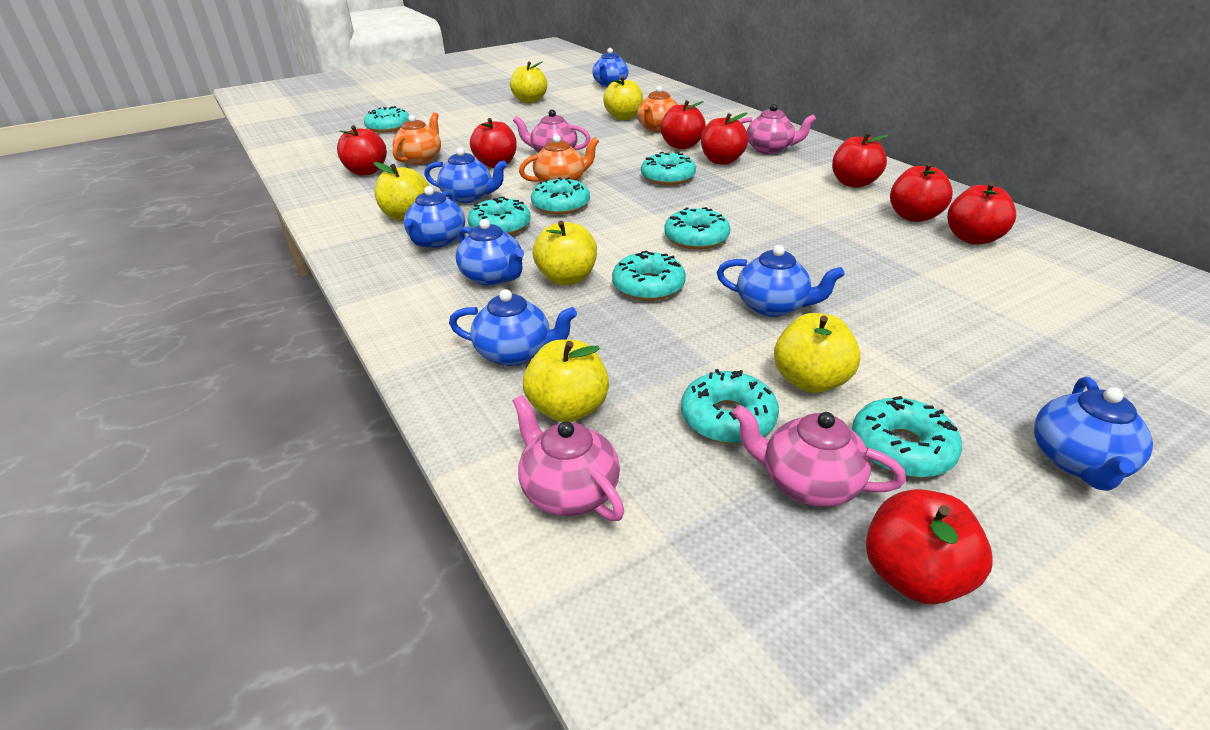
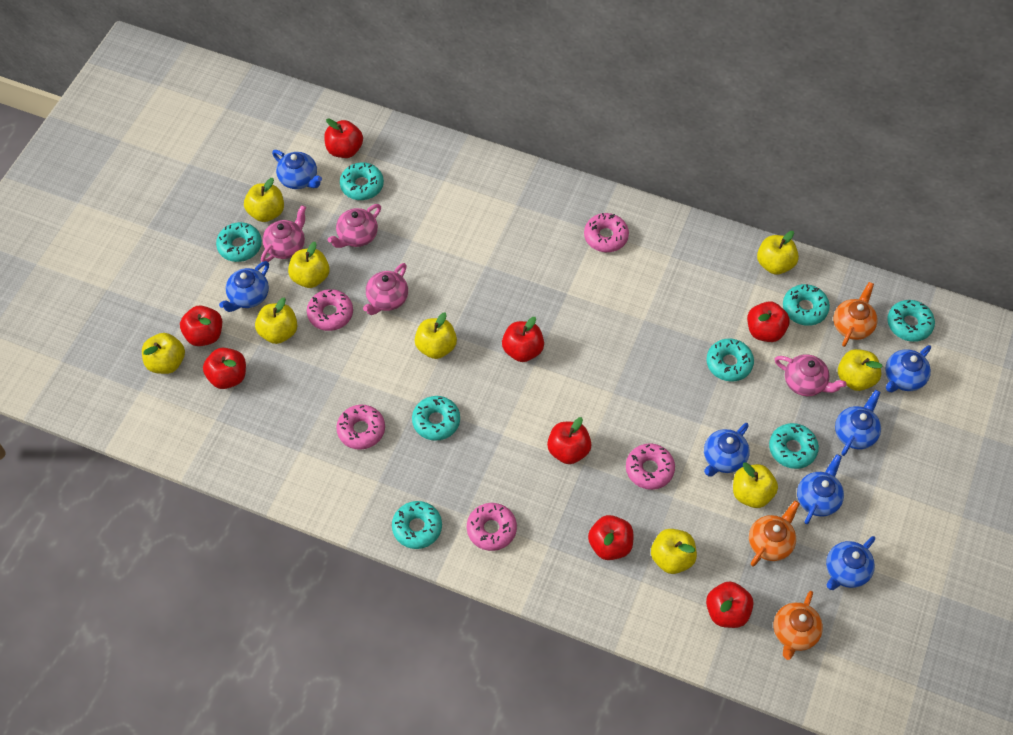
pink donut: 0 -> 5
yellow apple: 6 -> 9

